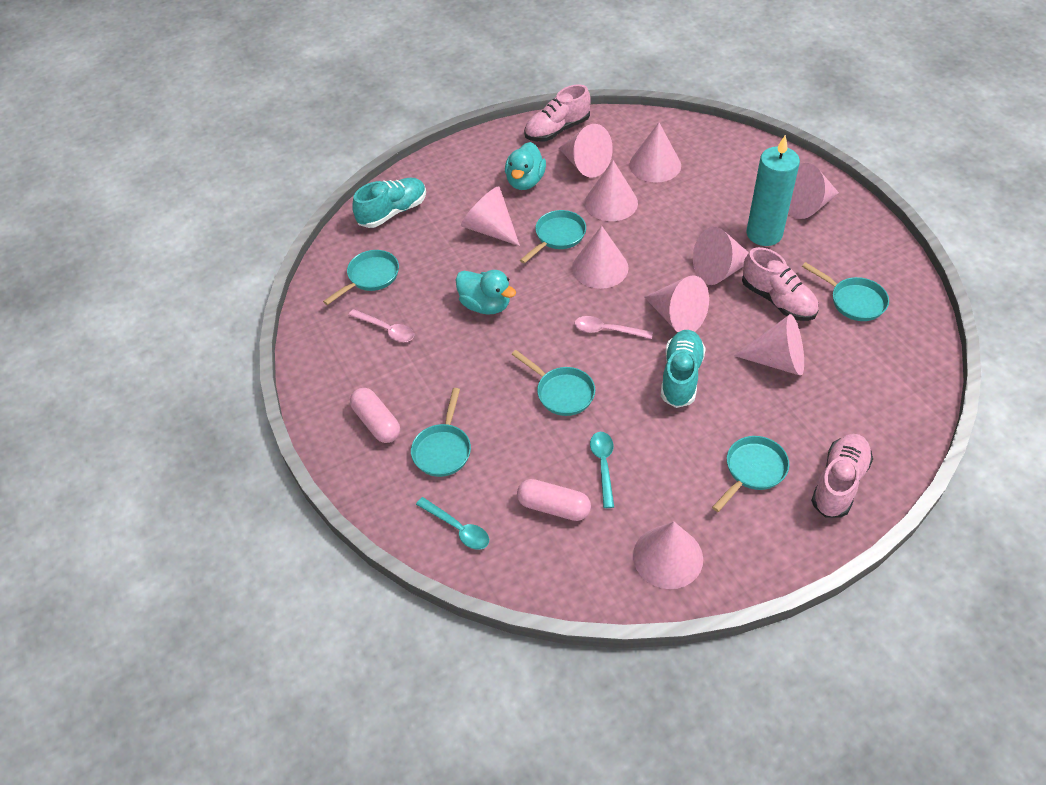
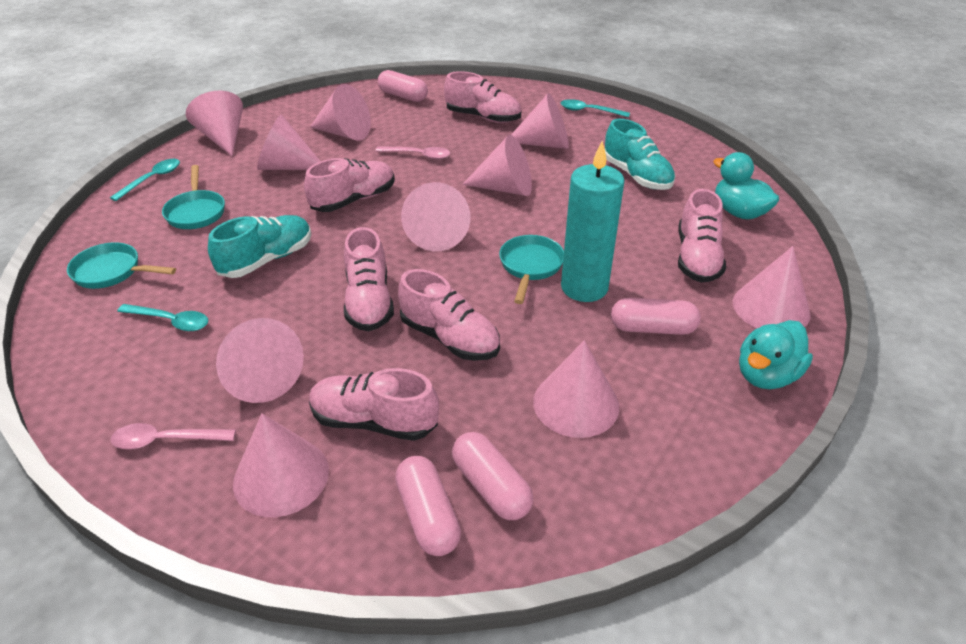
pink capsule: 2 -> 4
pink shoe: 3 -> 6
turquoise pan: 6 -> 3
turquoise spoon: 2 -> 3

